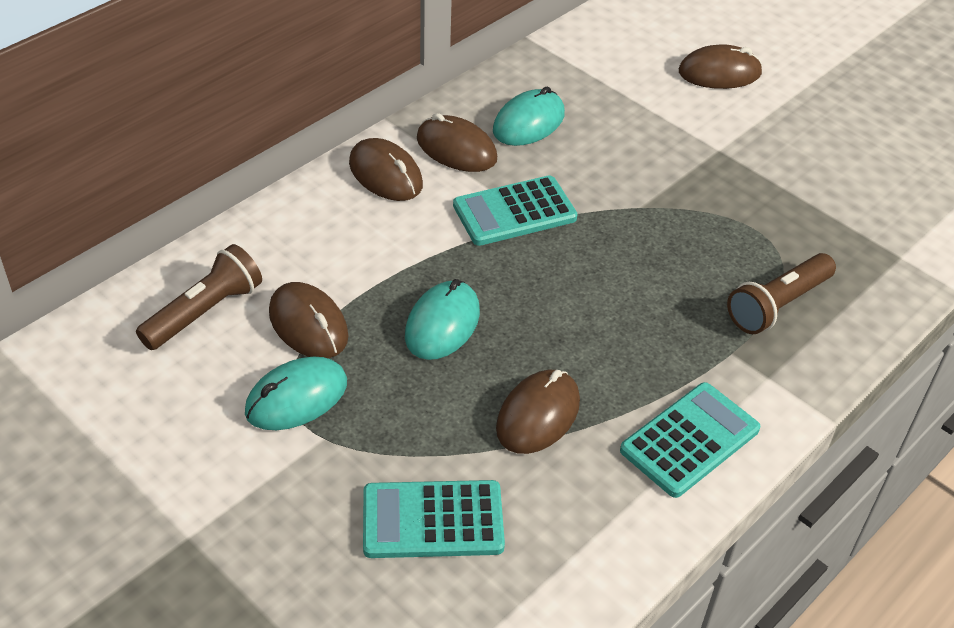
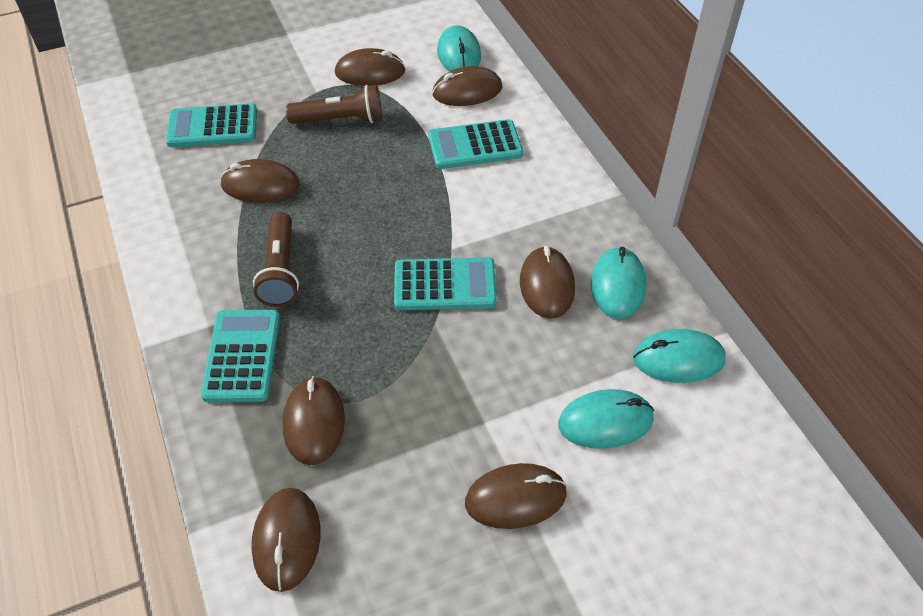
brown mouse: 5 -> 7
turquoise calculator: 3 -> 4
turquoise mouse: 3 -> 4

